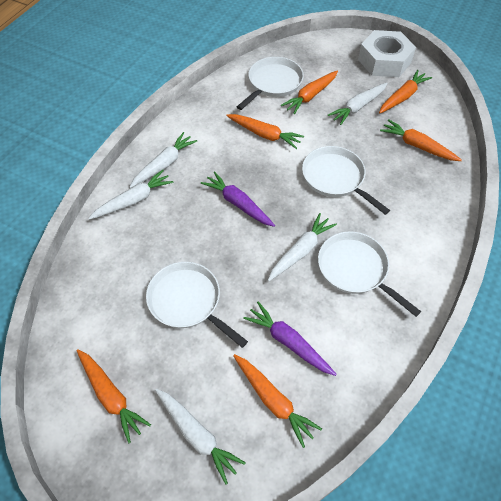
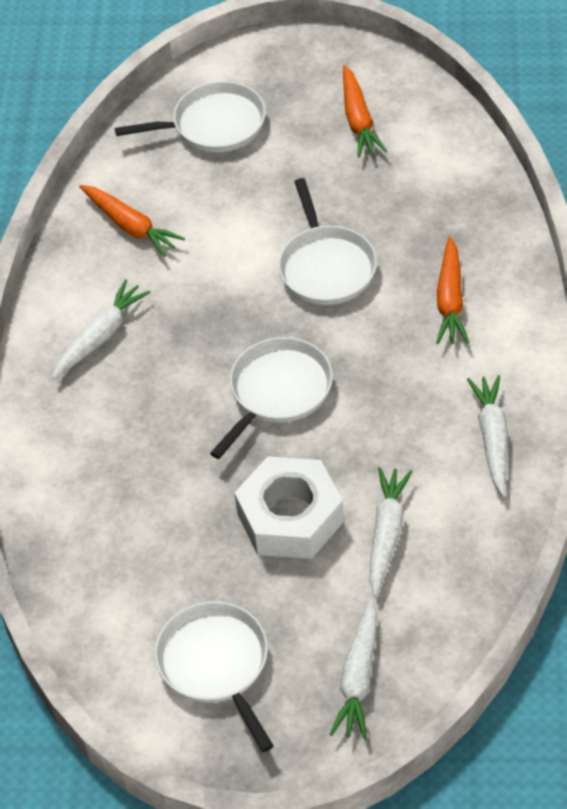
orange carrot: 6 -> 3
purple carrot: 2 -> 0
white carrot: 5 -> 4

